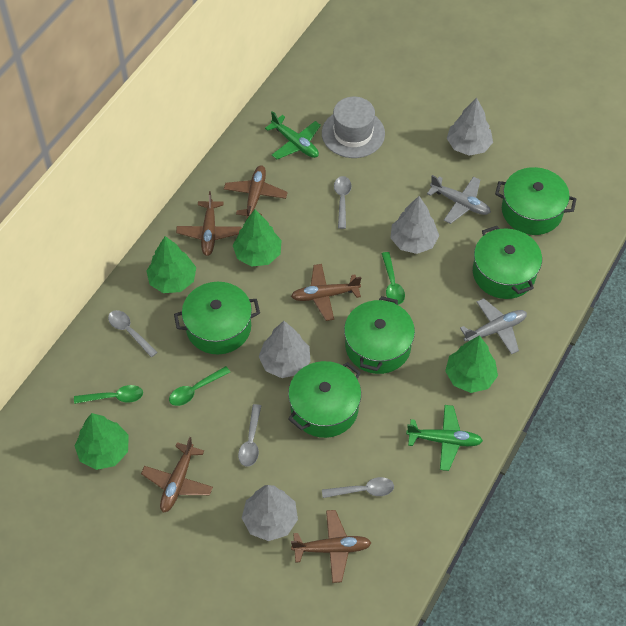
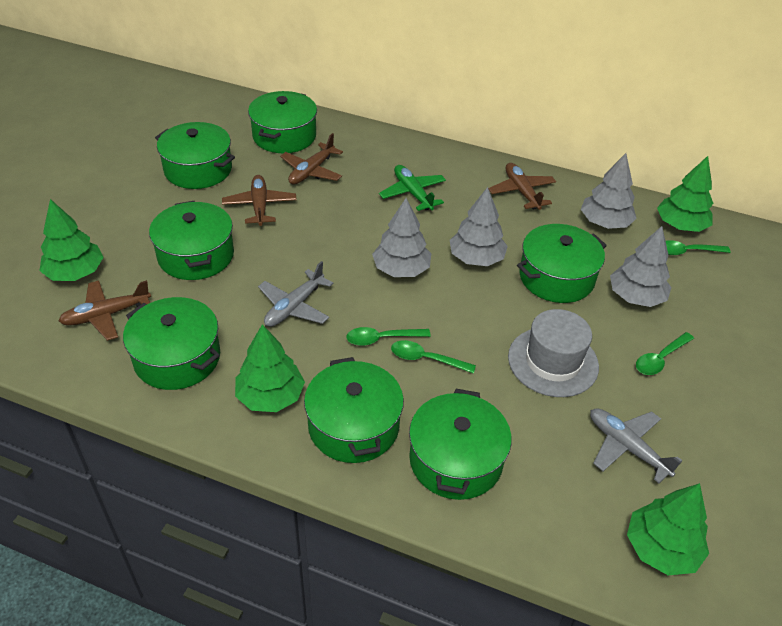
brown plane: 5 -> 4
green plane: 2 -> 1
green pot: 5 -> 7
green spoon: 3 -> 4
grey spoon: 4 -> 0

